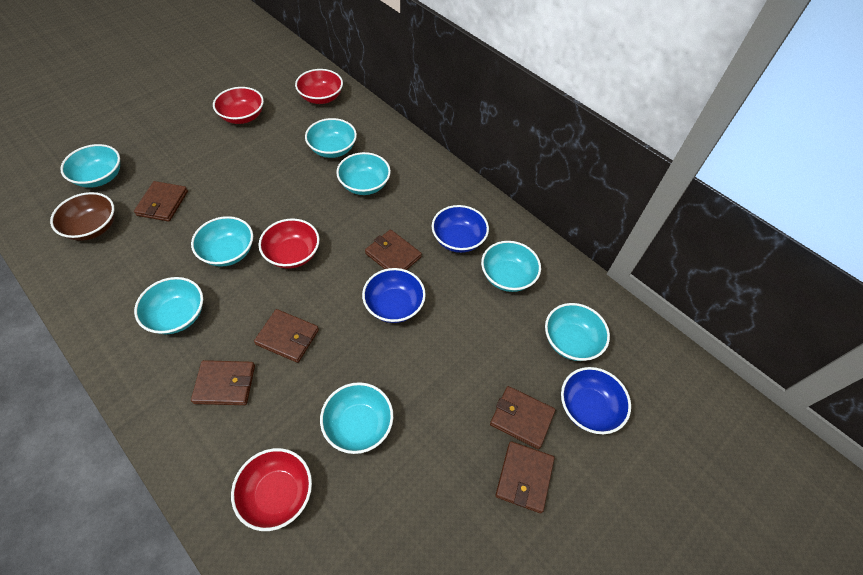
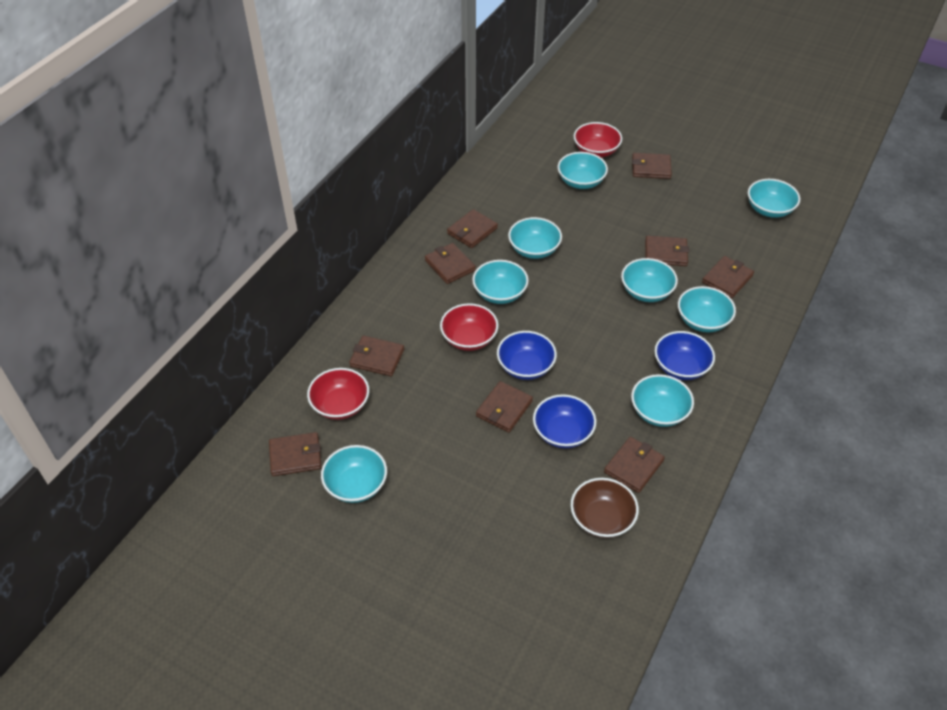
brown wallet: 6 -> 9
red bowl: 4 -> 3

